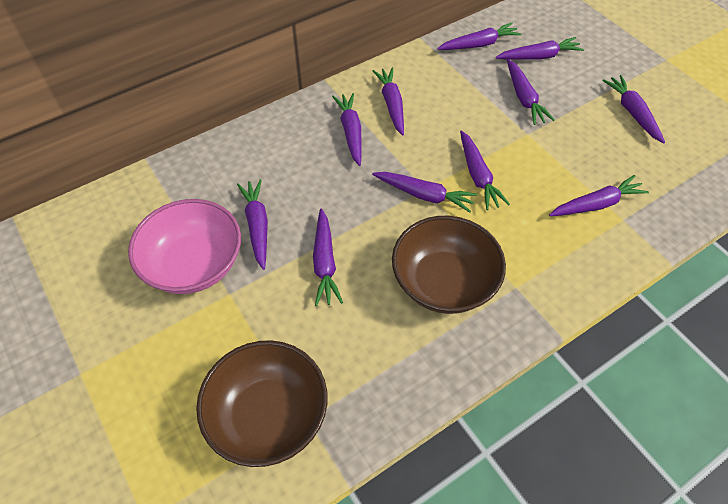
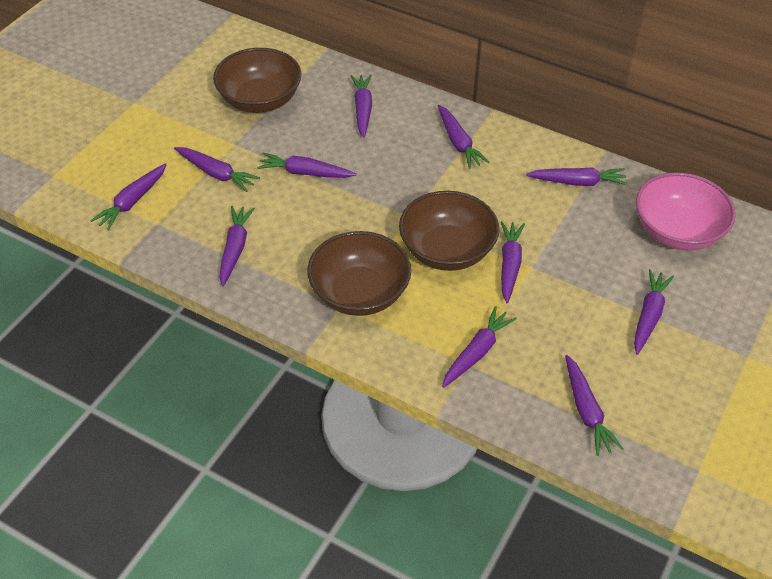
brown bowl: 2 -> 3

